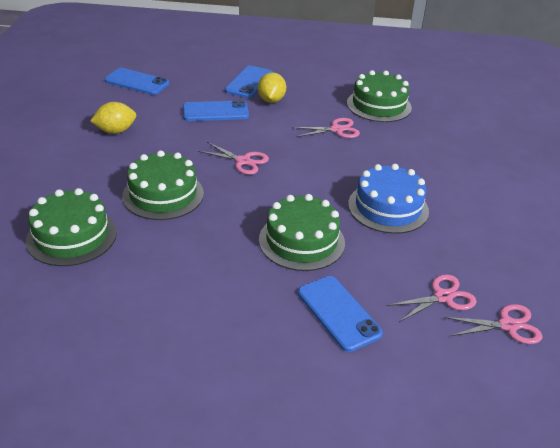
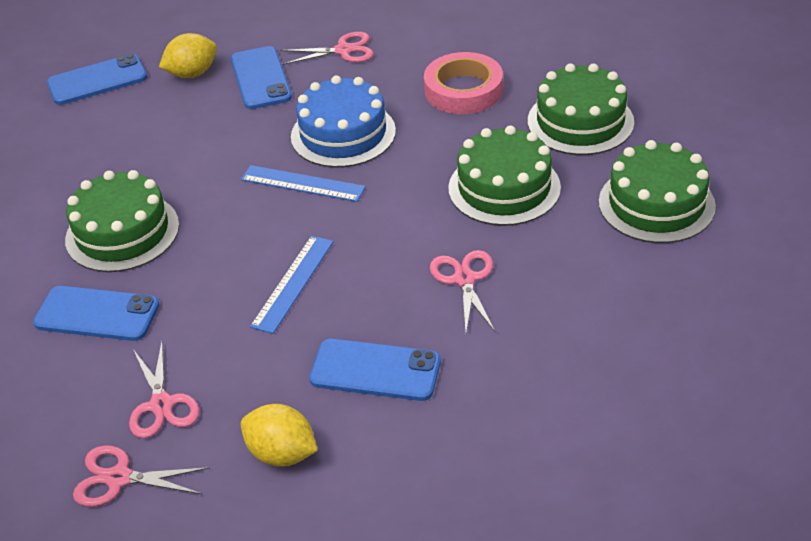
blue ruler: 0 -> 2
pink tape: 0 -> 1

